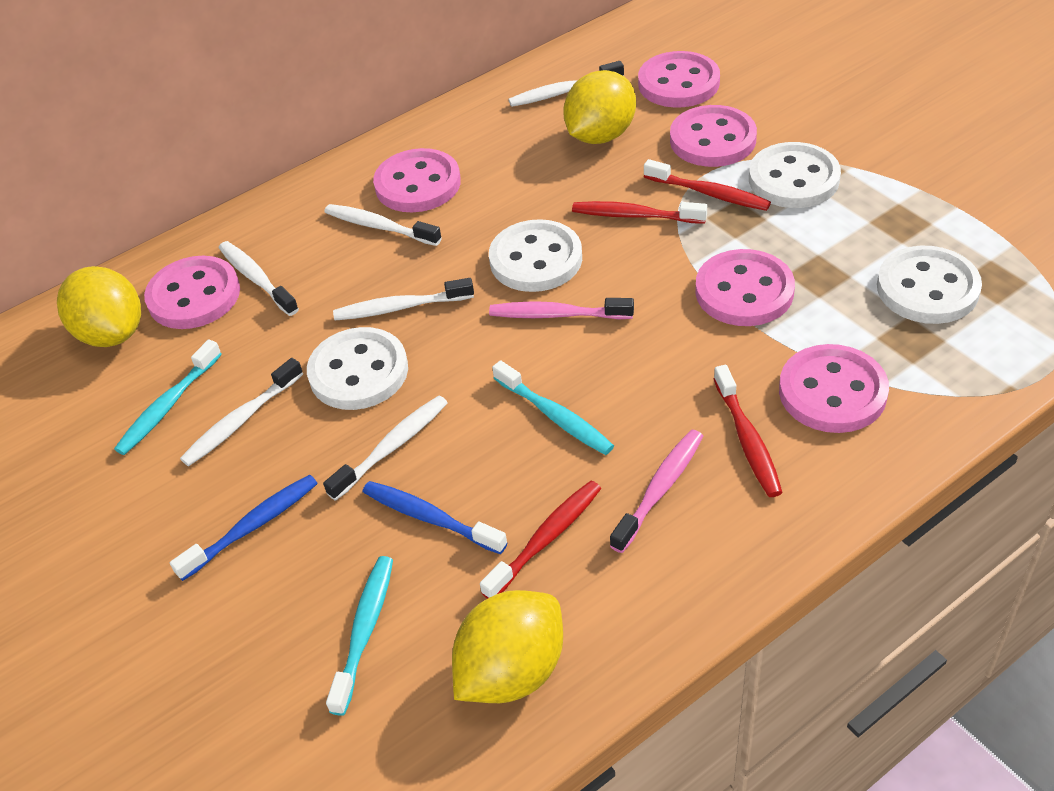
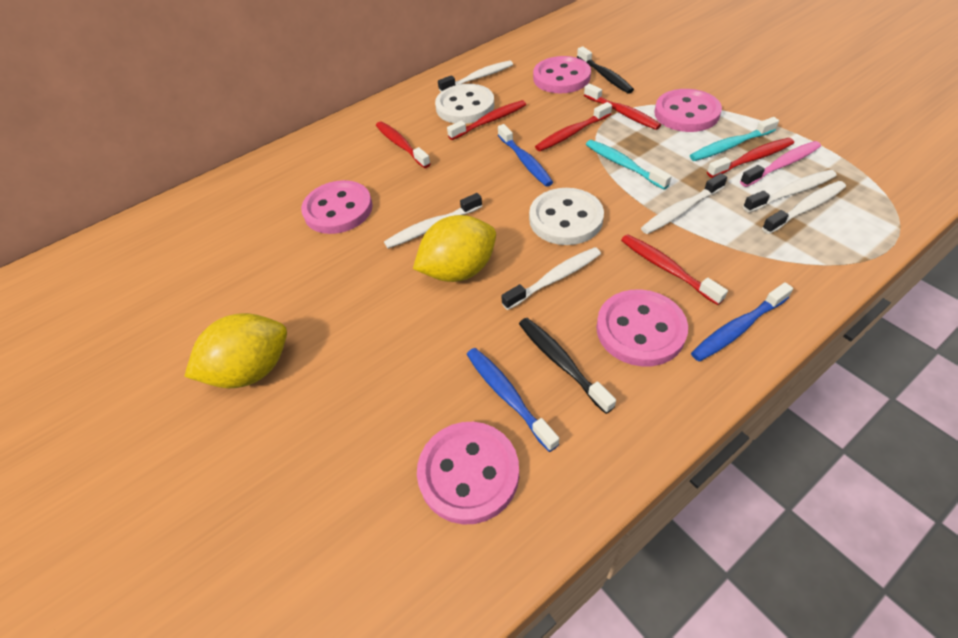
black toothbrush: 0 -> 2
blue toothbrush: 2 -> 3
pink button: 6 -> 5
pink toothbrush: 2 -> 1
red toothbrush: 4 -> 6
turquoise toothbrush: 3 -> 2
white button: 4 -> 2
yellow lemon: 3 -> 2

